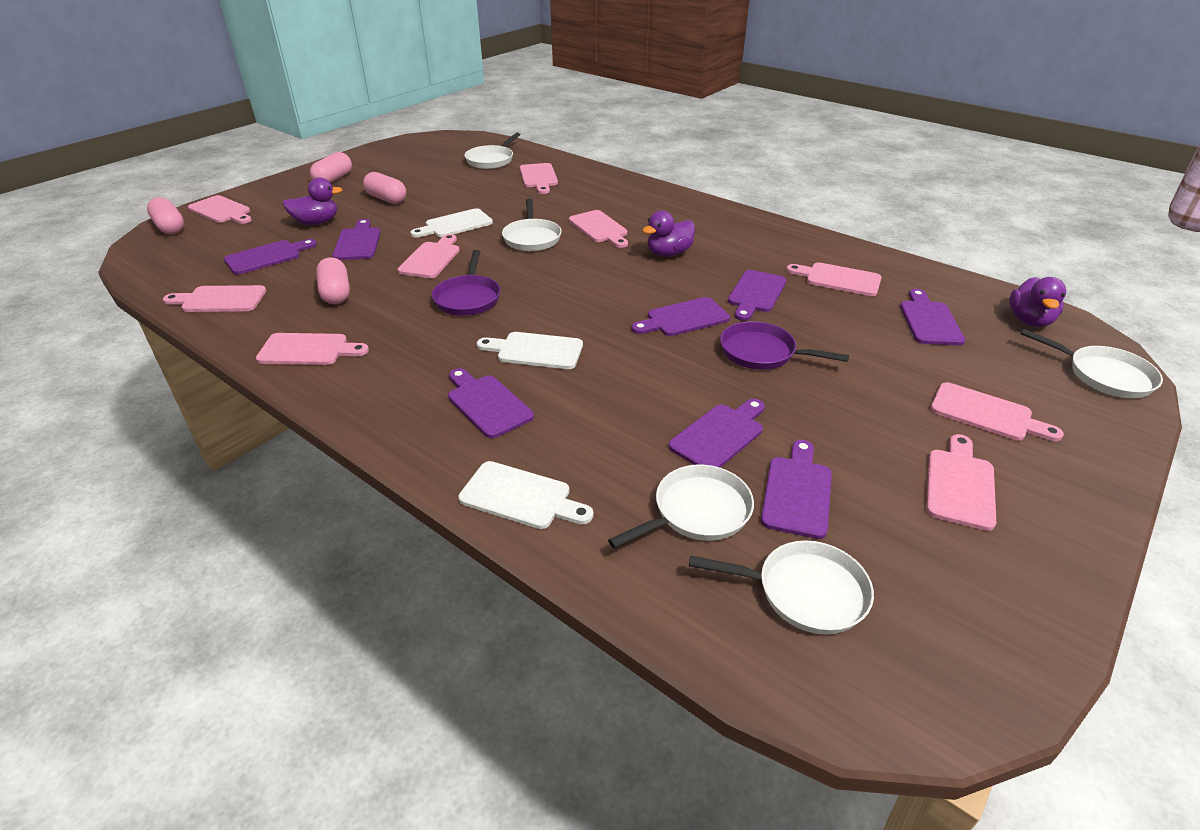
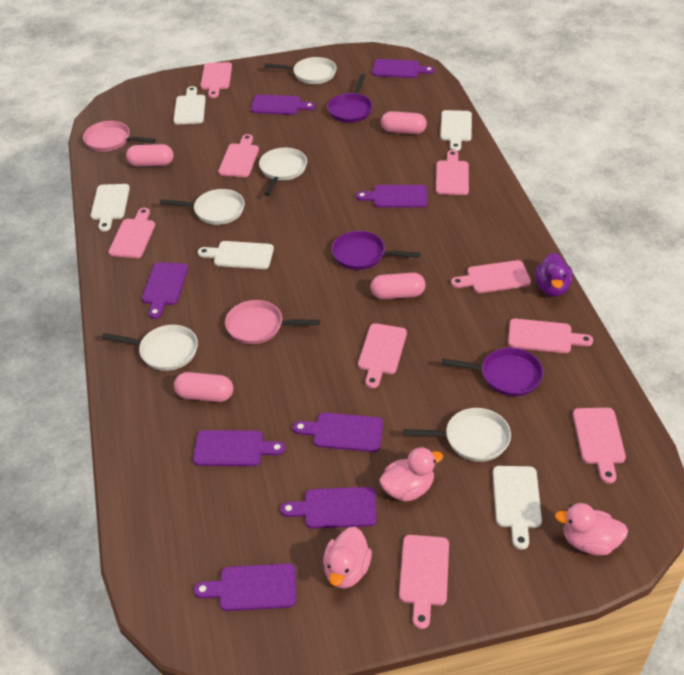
pink duck: 0 -> 3
pink pan: 0 -> 2
purple duck: 3 -> 1
purple pan: 2 -> 3
white cutting board: 3 -> 5

